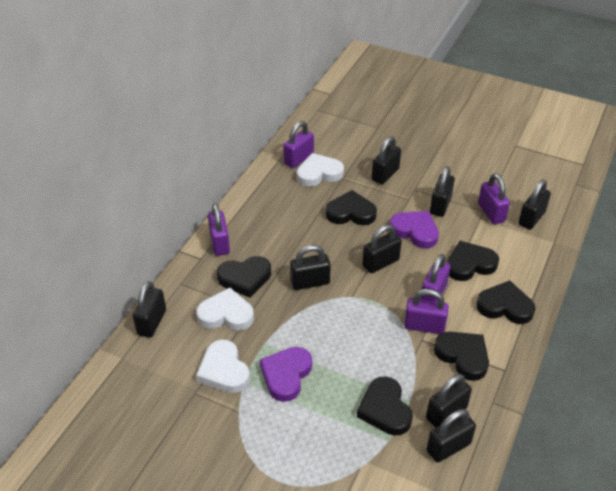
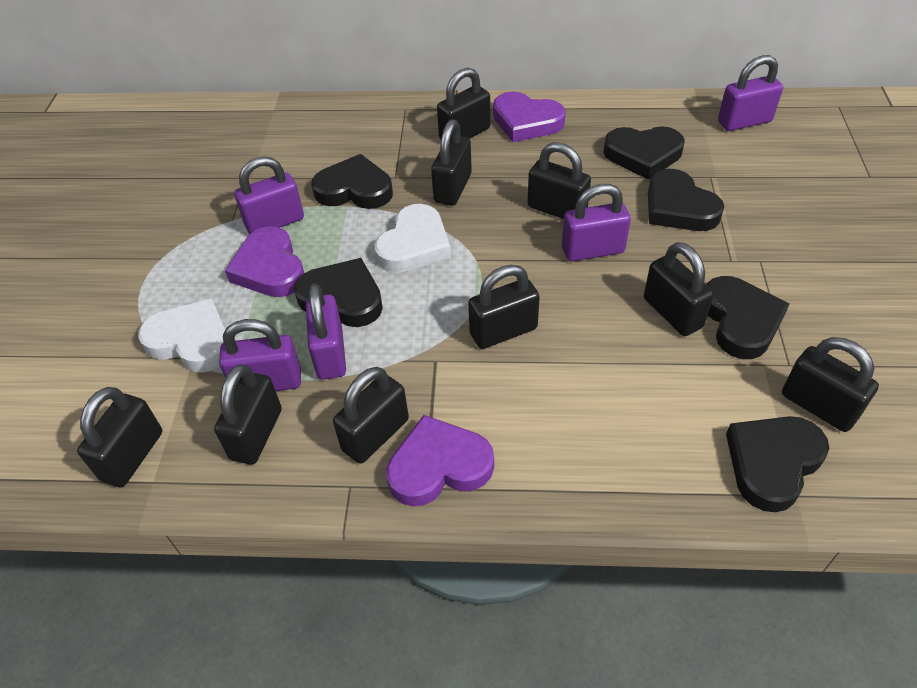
black padlock: 8 -> 9
purple heart: 2 -> 3
white heart: 3 -> 2

